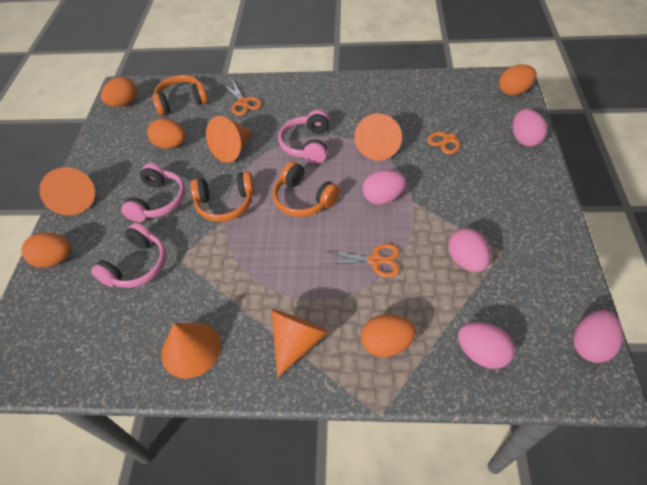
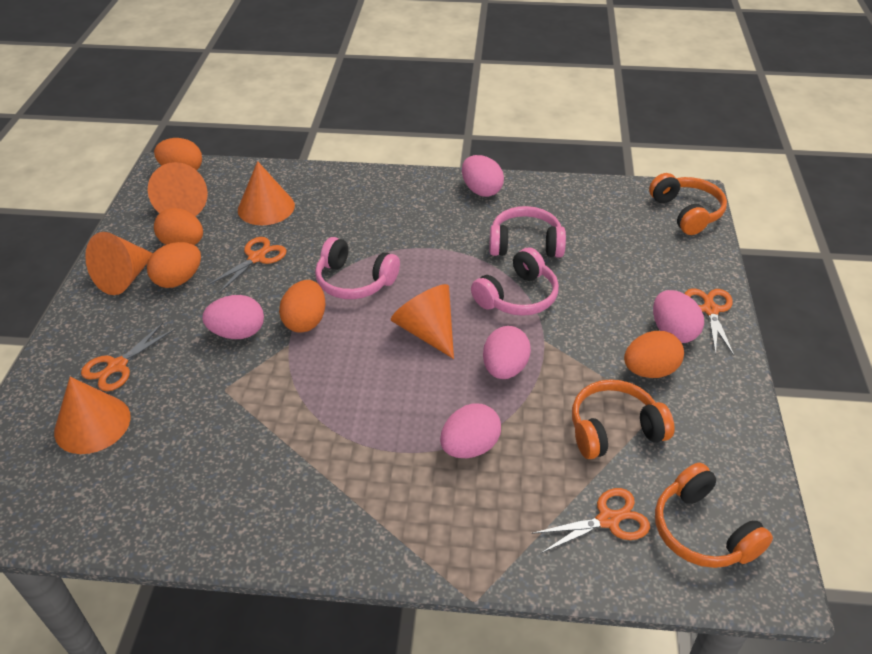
orange scissors: 3 -> 4

